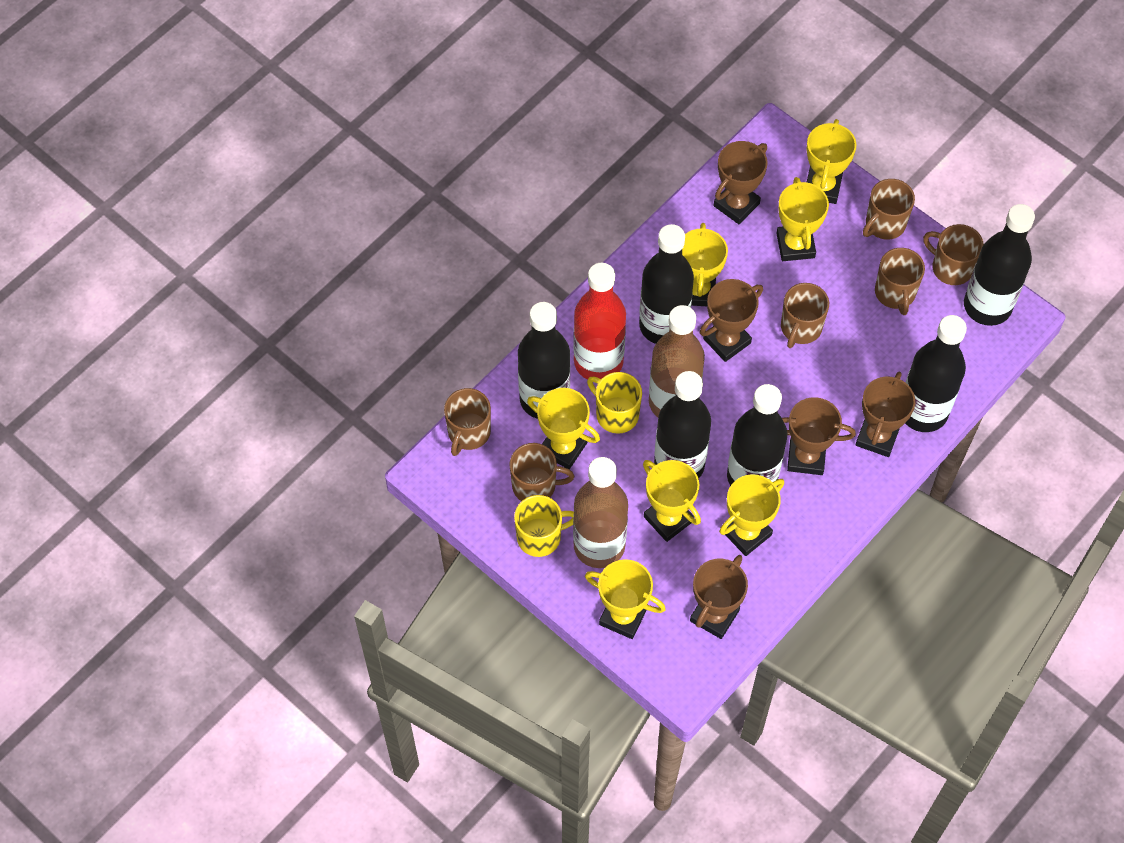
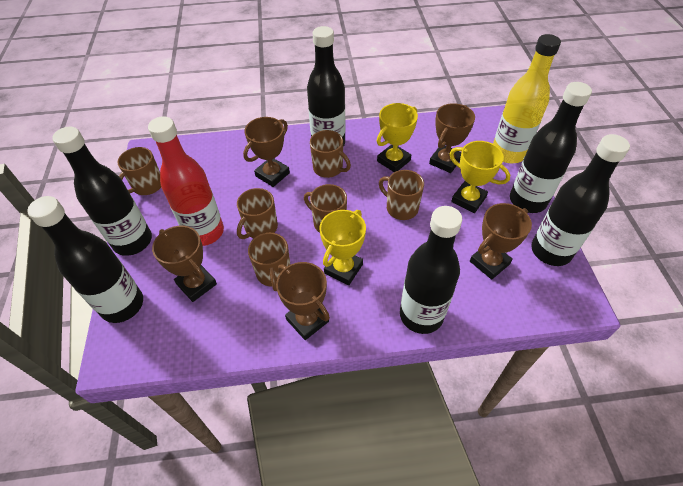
brown bottle: 2 -> 0
yellow bottle: 0 -> 1
yellow mug: 2 -> 0
yellow trophy: 7 -> 3

